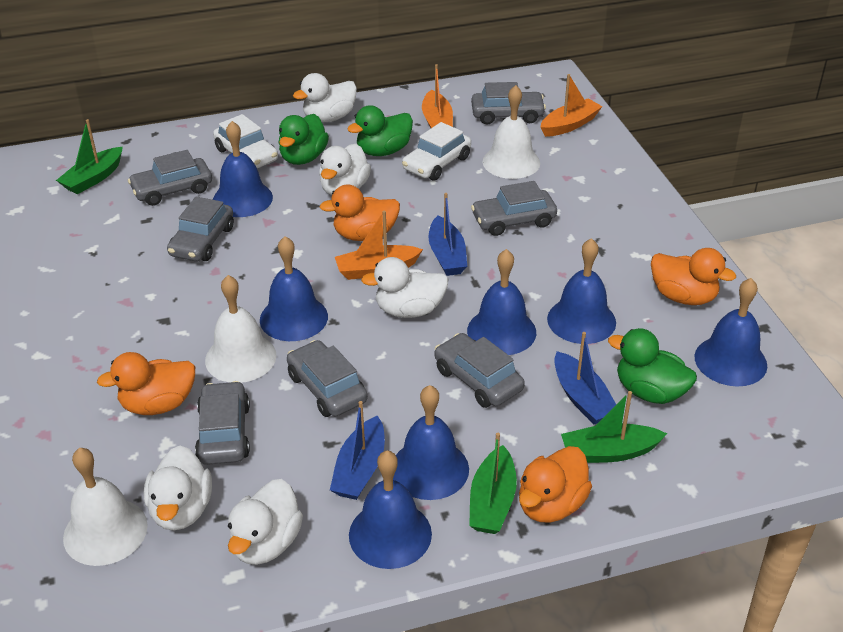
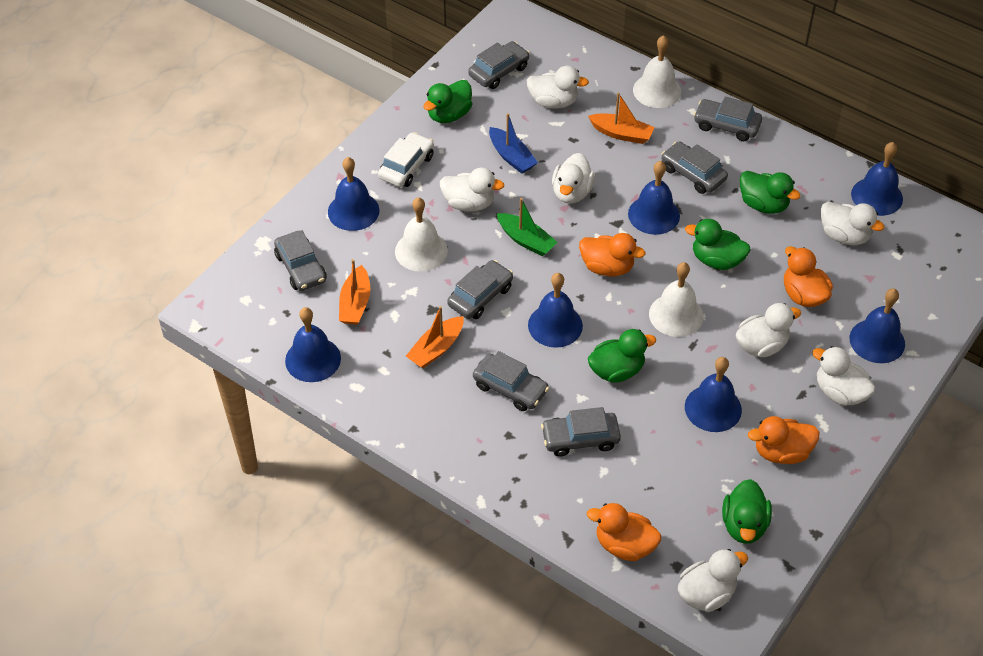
blue boat: 3 -> 1
green boat: 3 -> 1
green duck: 3 -> 5
white car: 2 -> 1
white duck: 5 -> 7

